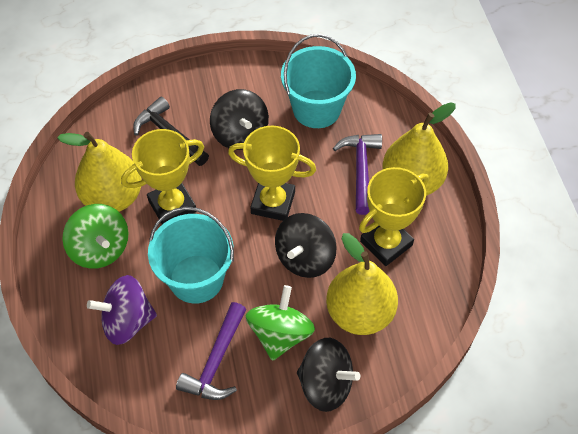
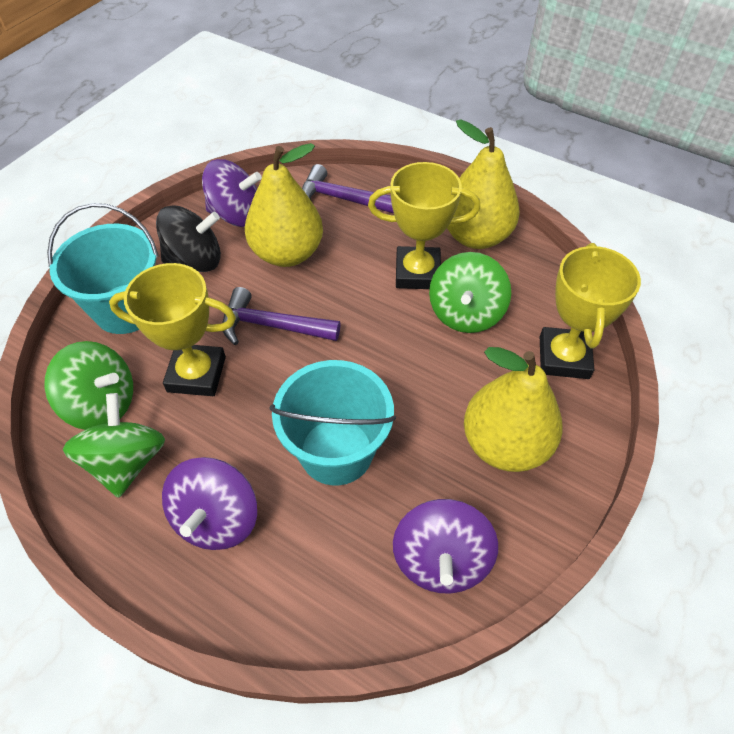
black hammer: 1 -> 0
black spinning top: 3 -> 1
green spinning top: 2 -> 3
purple spinning top: 1 -> 3

